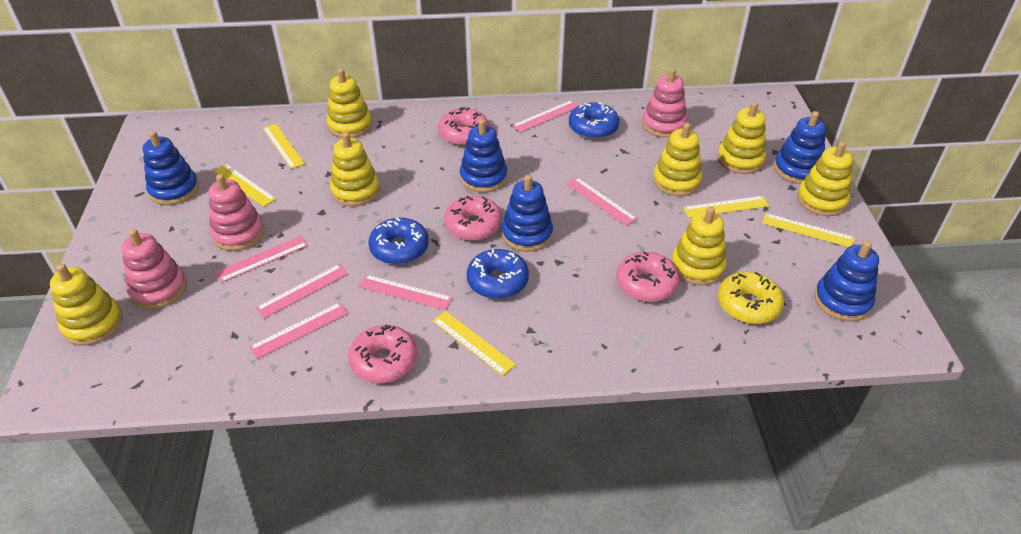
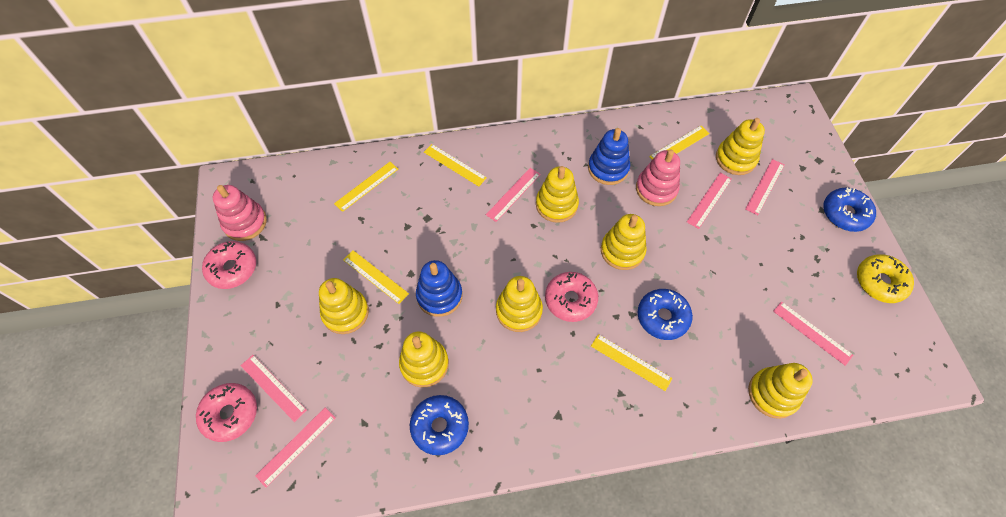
blue stacking toy: 5 -> 2
pink donut: 4 -> 3
pink stacking toy: 3 -> 2

